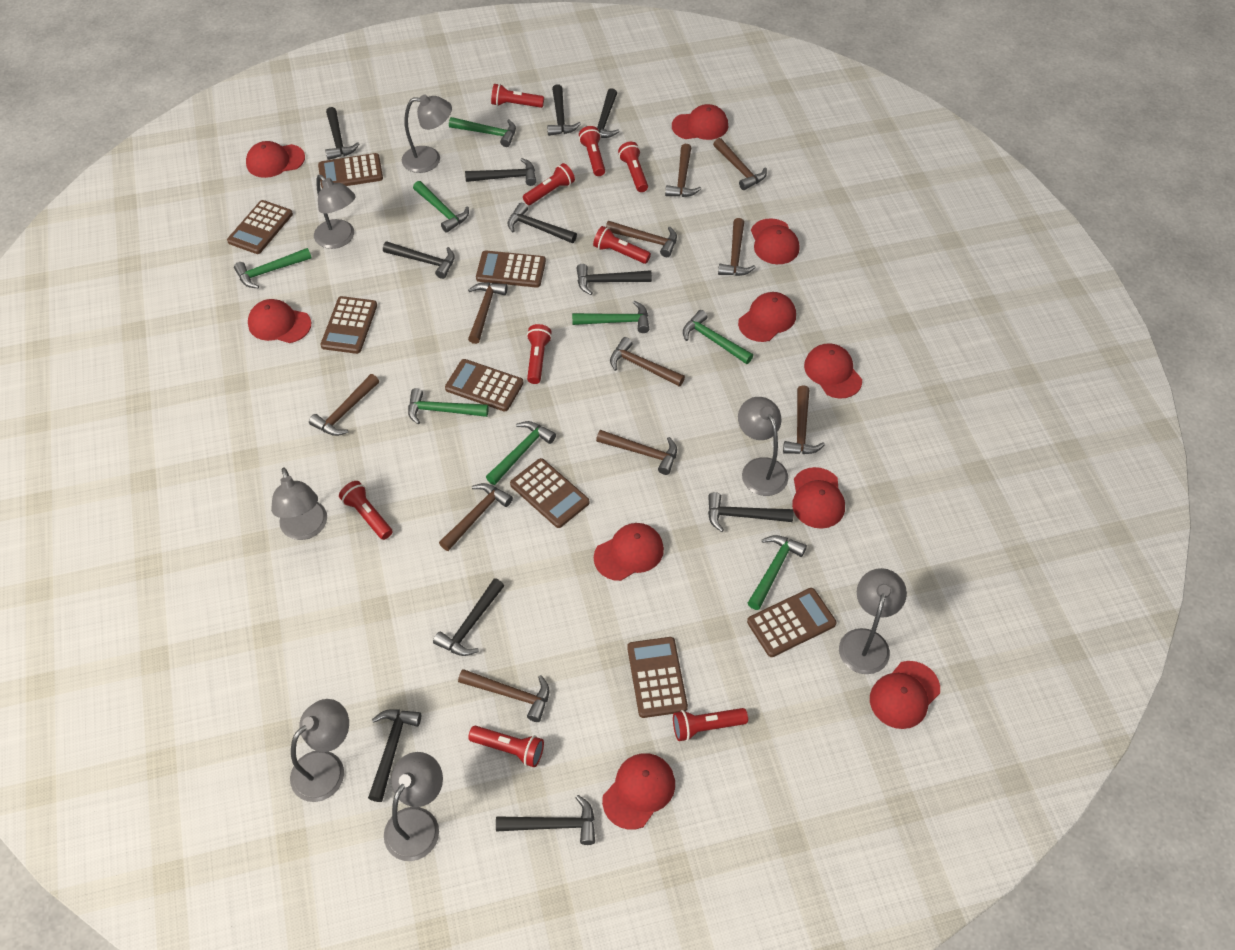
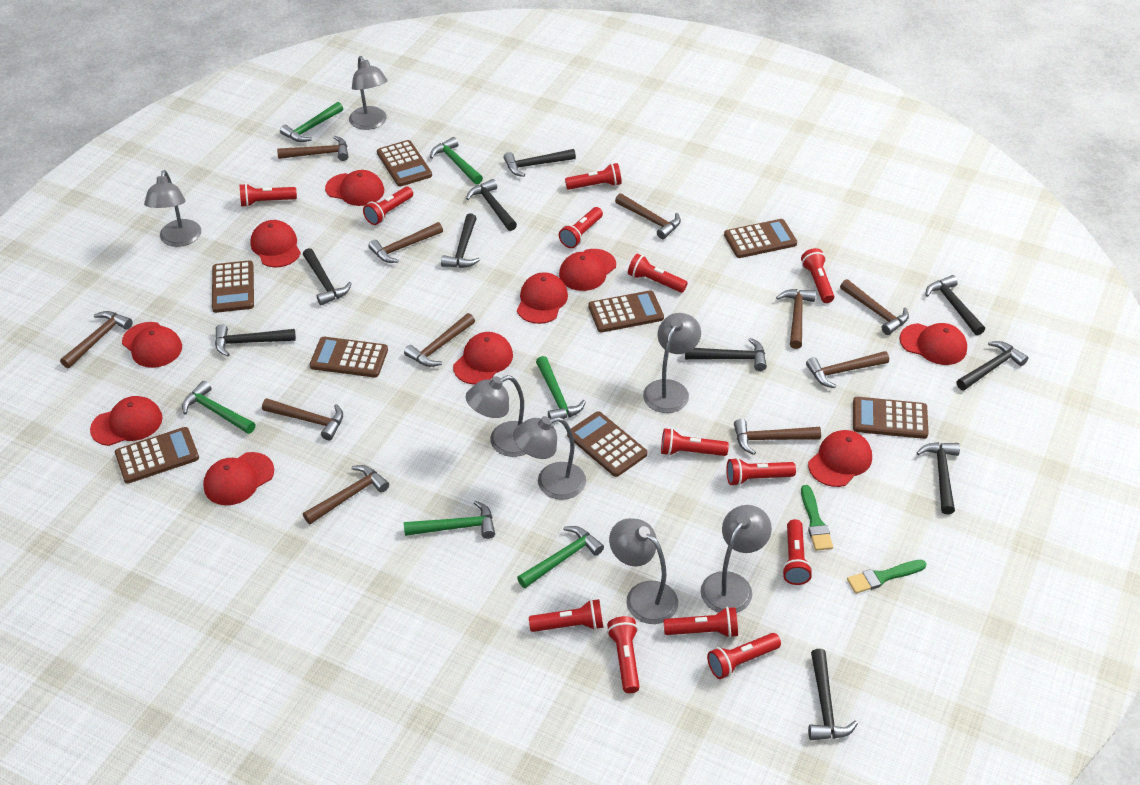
black hammer: 11 -> 10
green brush: 0 -> 2
green hammer: 8 -> 6
red flashlight: 9 -> 13

